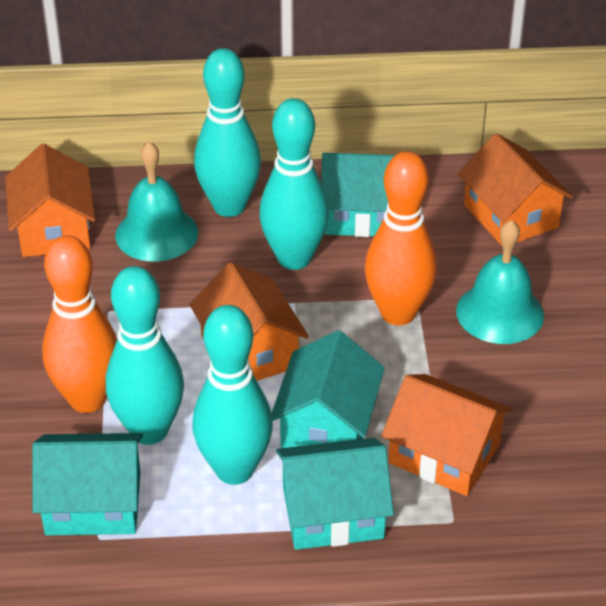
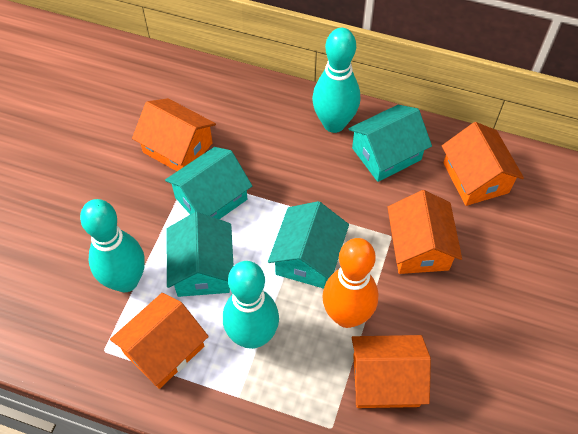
orange bowling pin: 2 -> 1
orange house: 4 -> 5
turquoise bell: 2 -> 0
turquoise bowling pin: 4 -> 3

